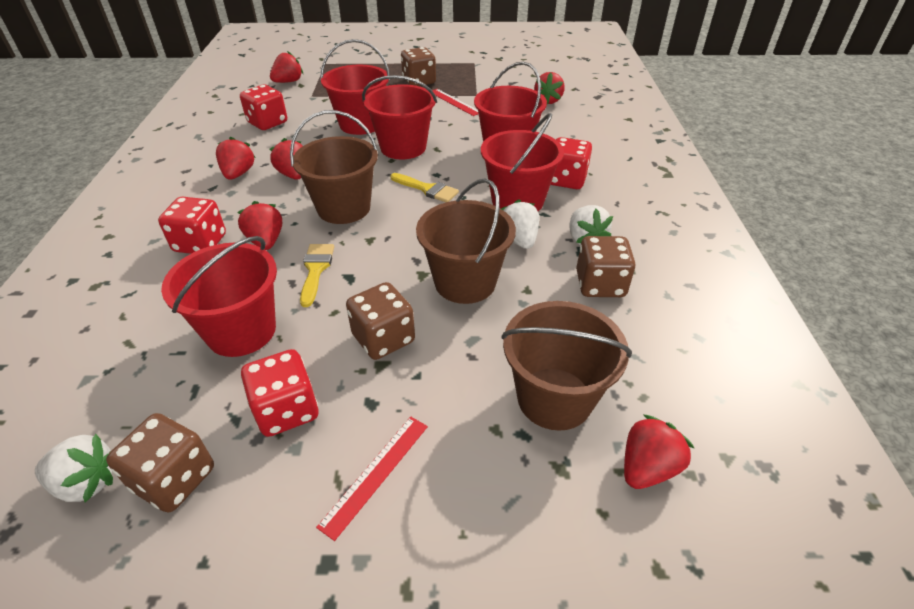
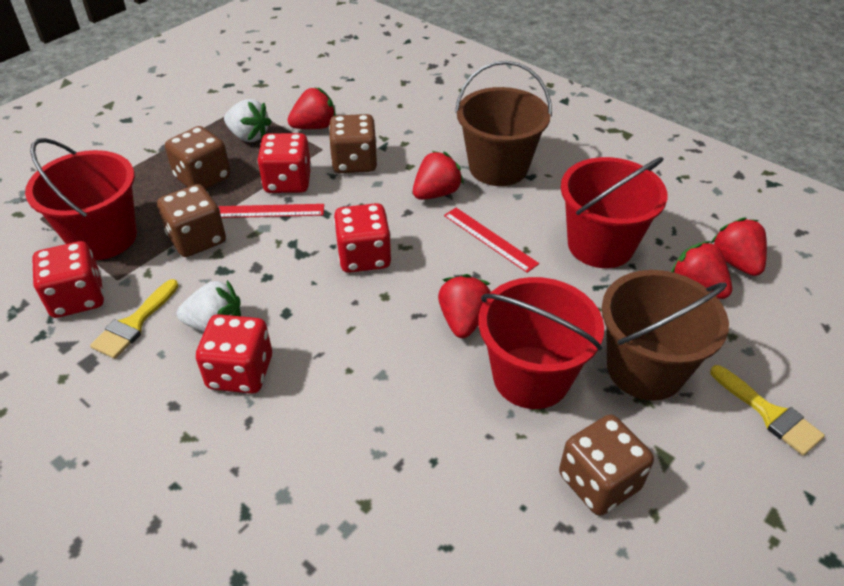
brown bucket: 3 -> 2
red bucket: 5 -> 3
red strawberry: 6 -> 5
white strawberry: 3 -> 2

